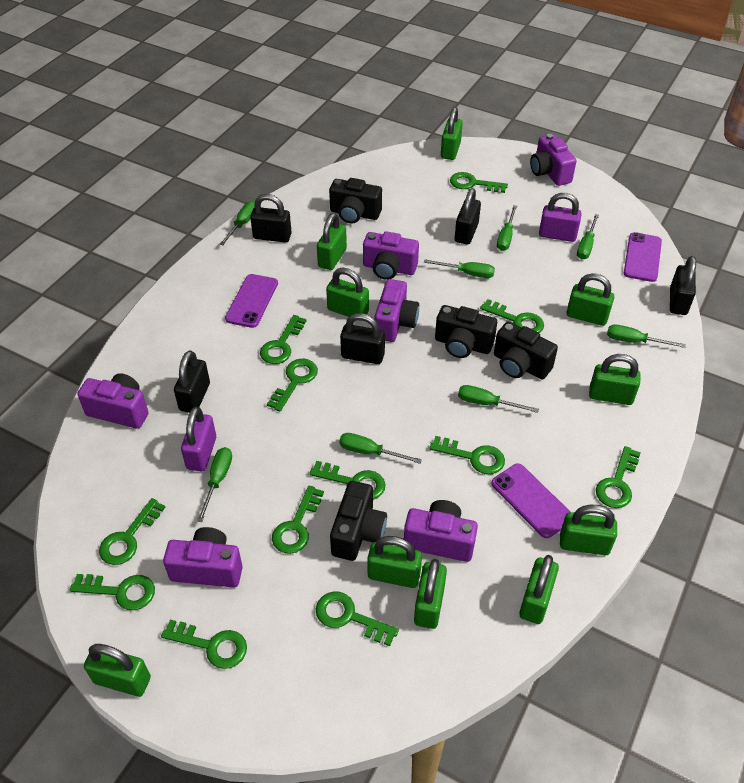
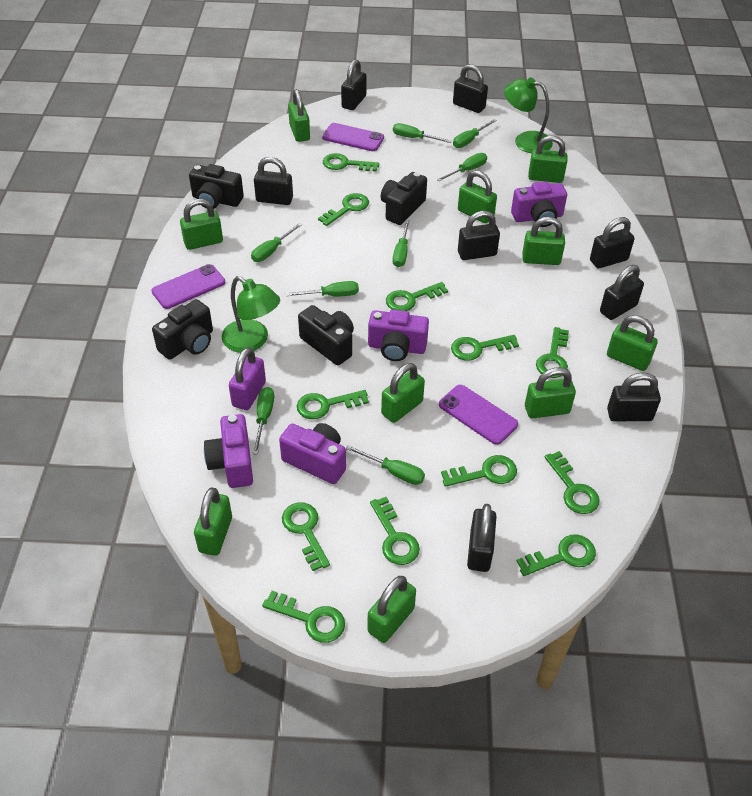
black padlock: 5 -> 8
green lamp: 0 -> 2
purple camera: 6 -> 4
purple padlock: 2 -> 1

